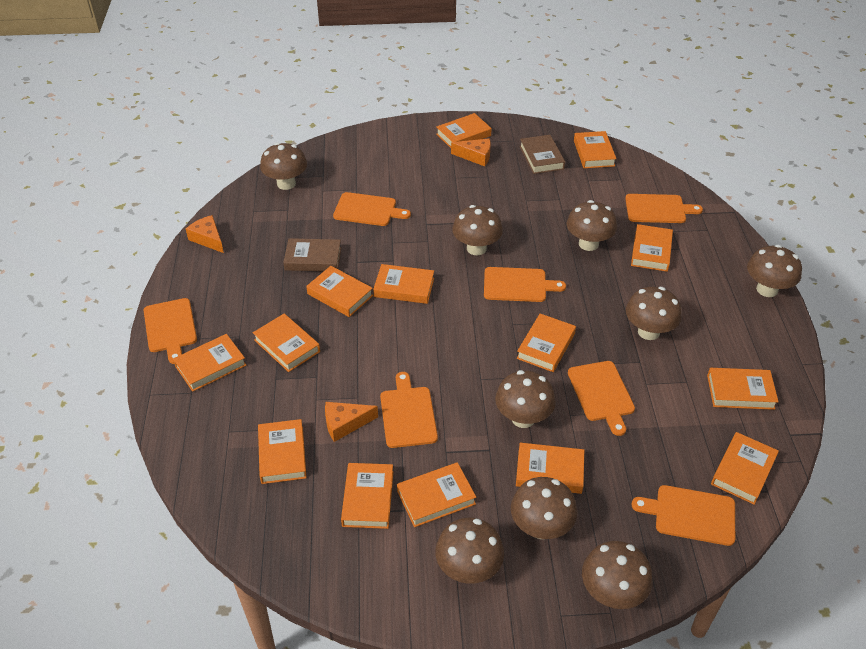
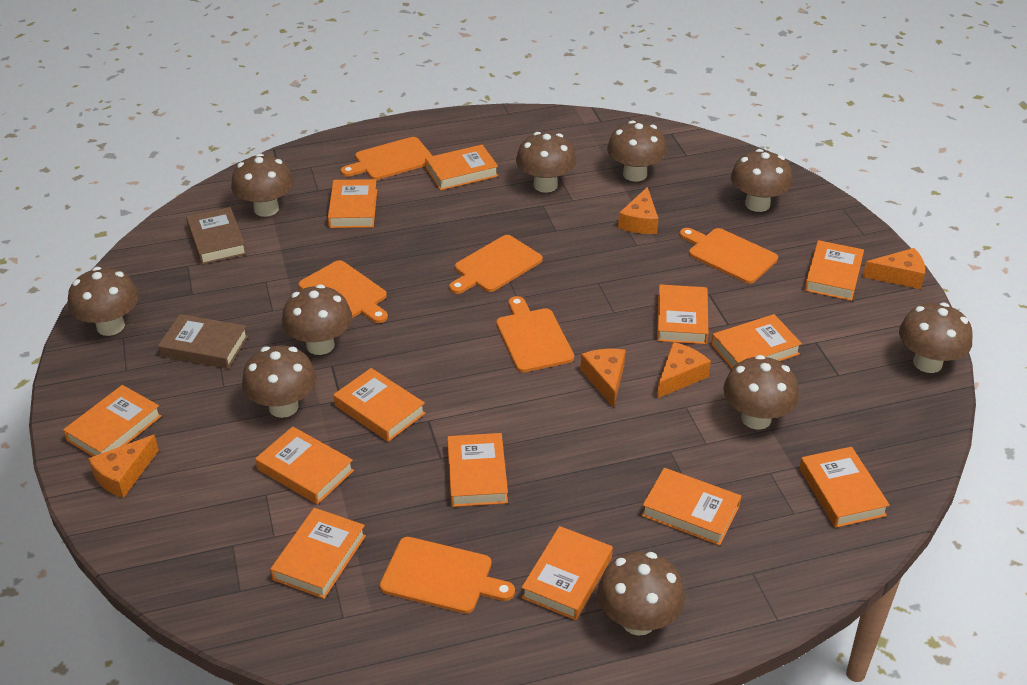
brown mushroom: 9 -> 10
orange book: 14 -> 13
orange cheese: 3 -> 5
orange cutting board: 7 -> 6

